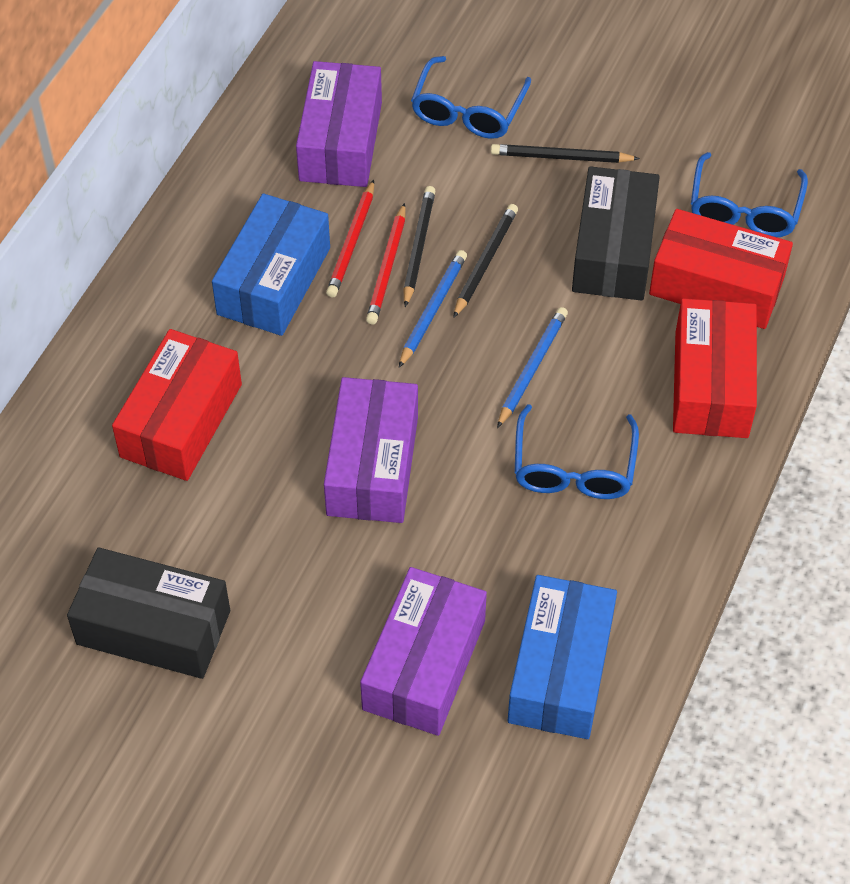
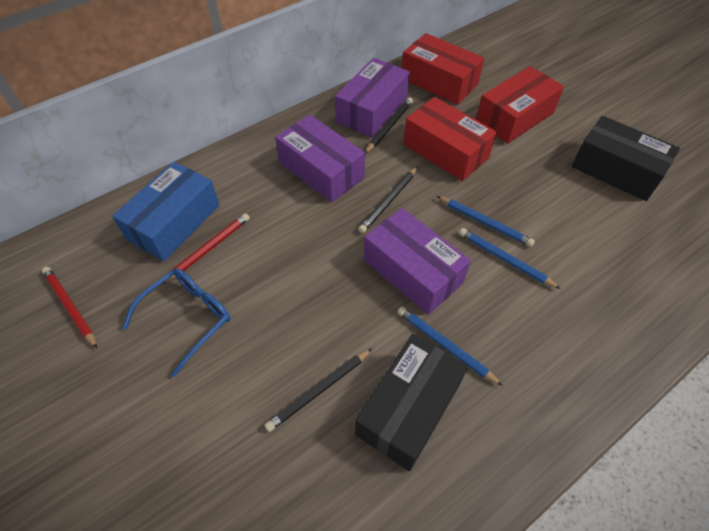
blue box: 2 -> 1
blue glasses: 3 -> 1
blue pencil: 2 -> 3

